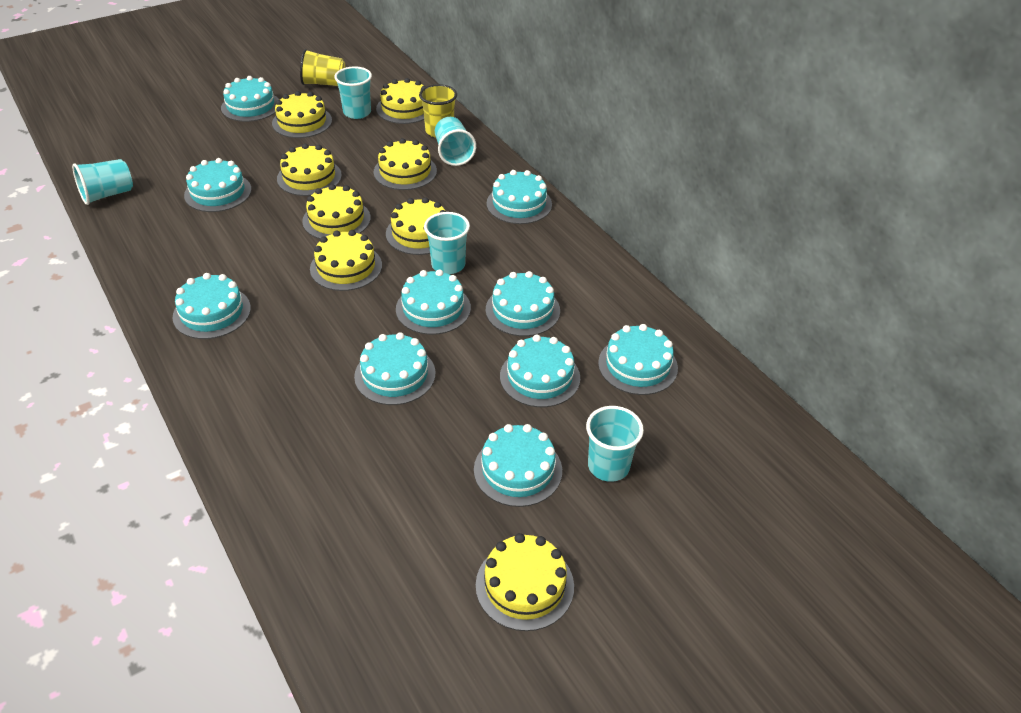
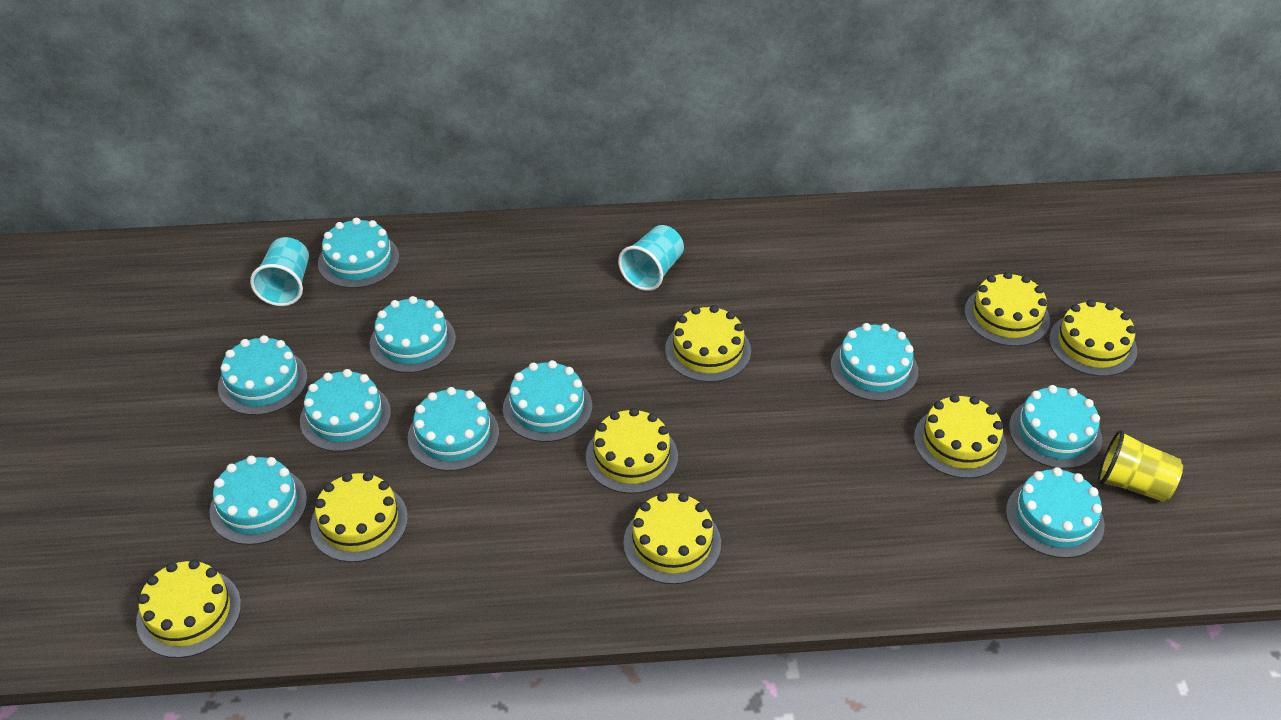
turquoise cup: 5 -> 2
yellow cup: 2 -> 1

